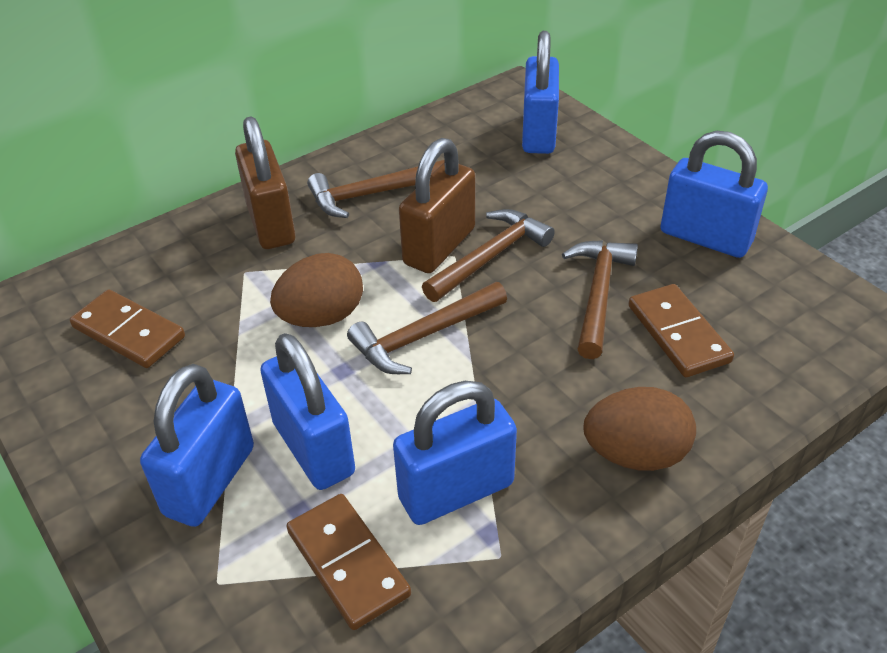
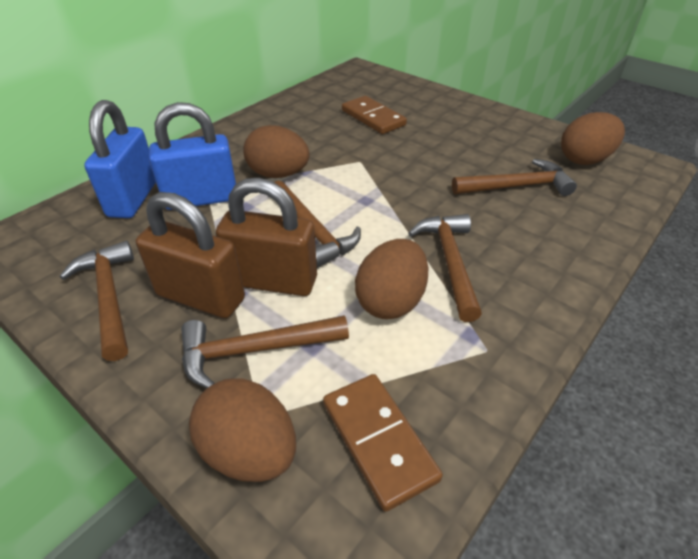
blue padlock: 5 -> 2
brown domino: 3 -> 2
brown egg: 2 -> 4
brown hammer: 4 -> 5

